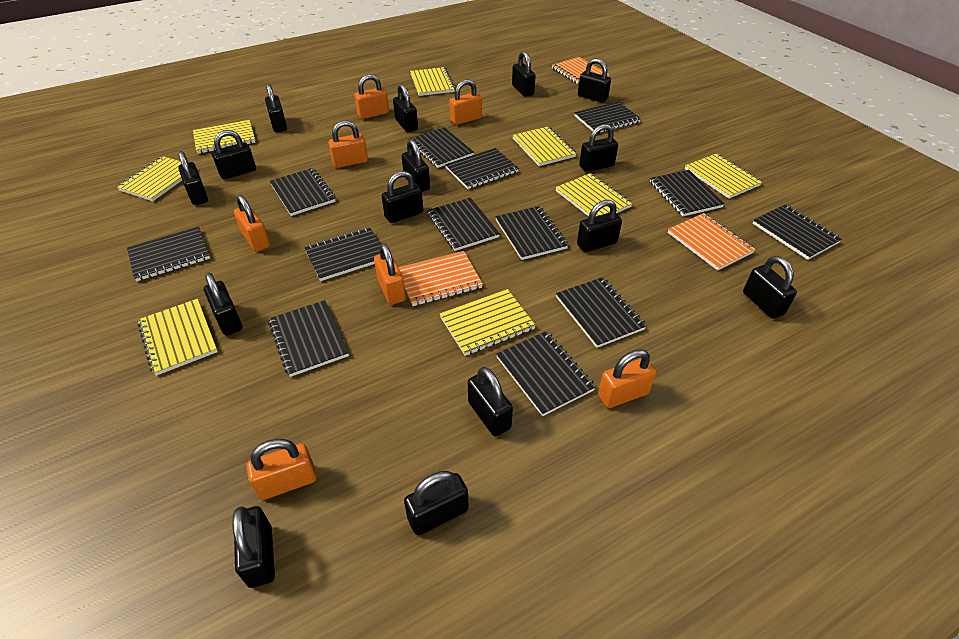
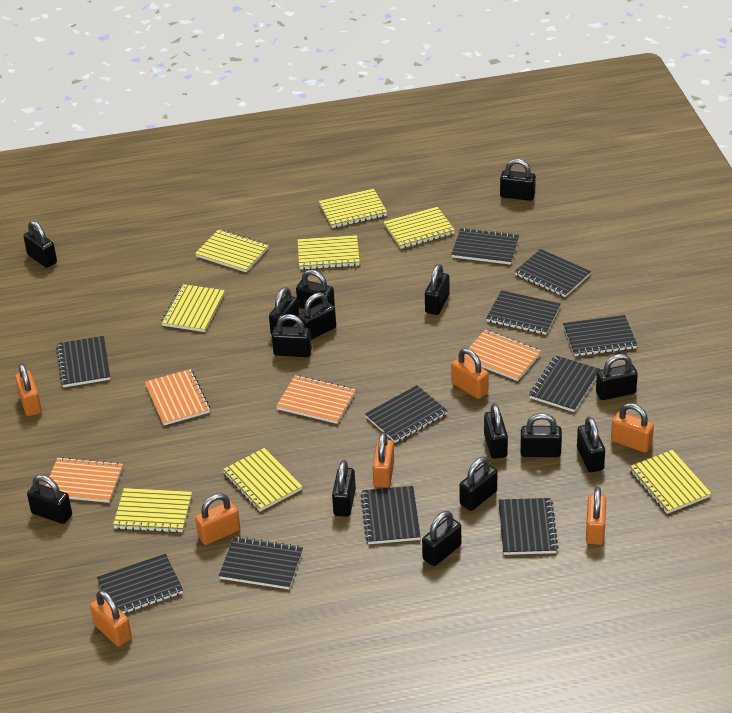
black notebook: 13 -> 11
orange notebook: 3 -> 4

